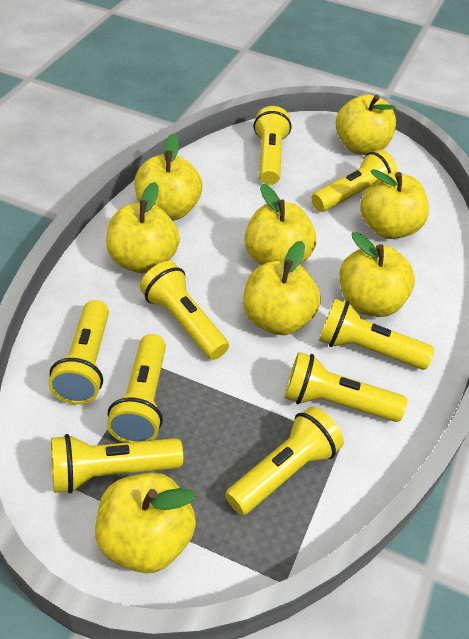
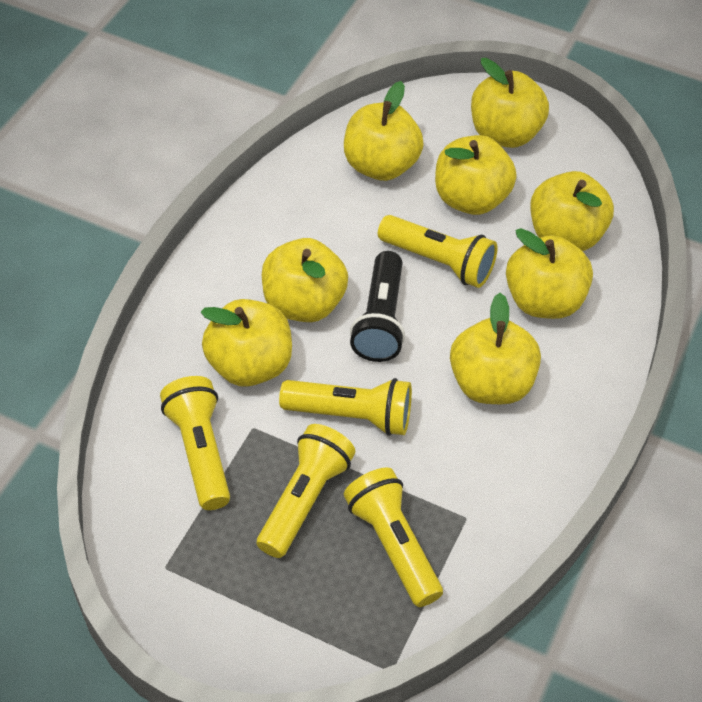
black flashlight: 0 -> 1
yellow flashlight: 9 -> 5

